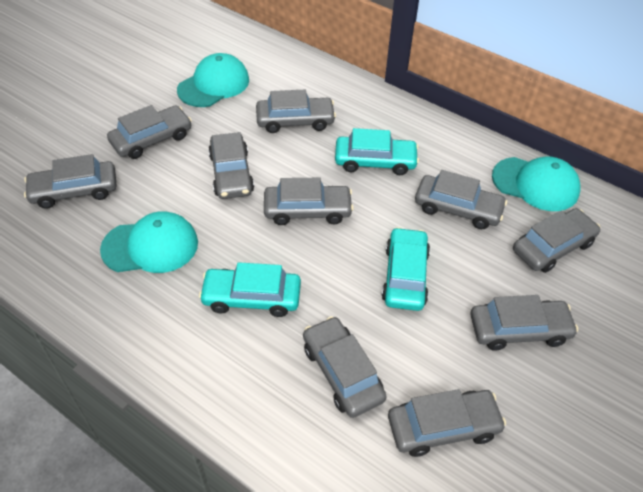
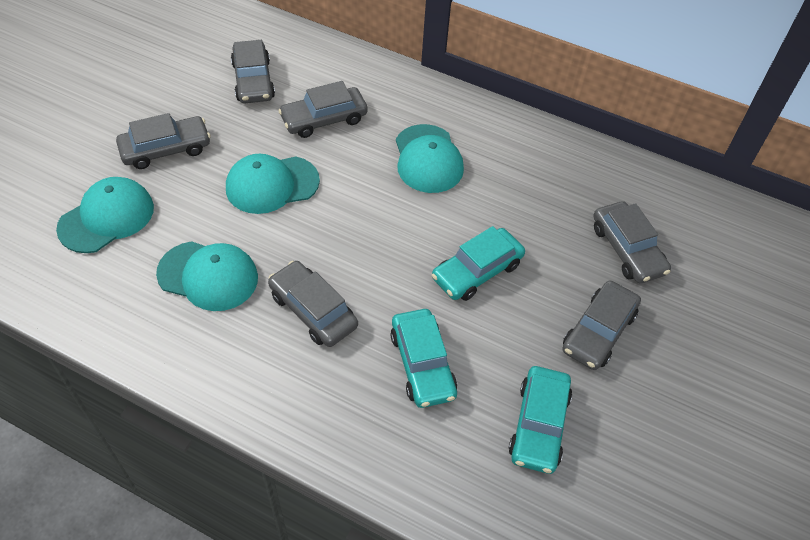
grey car: 10 -> 6
turquoise cap: 3 -> 4

